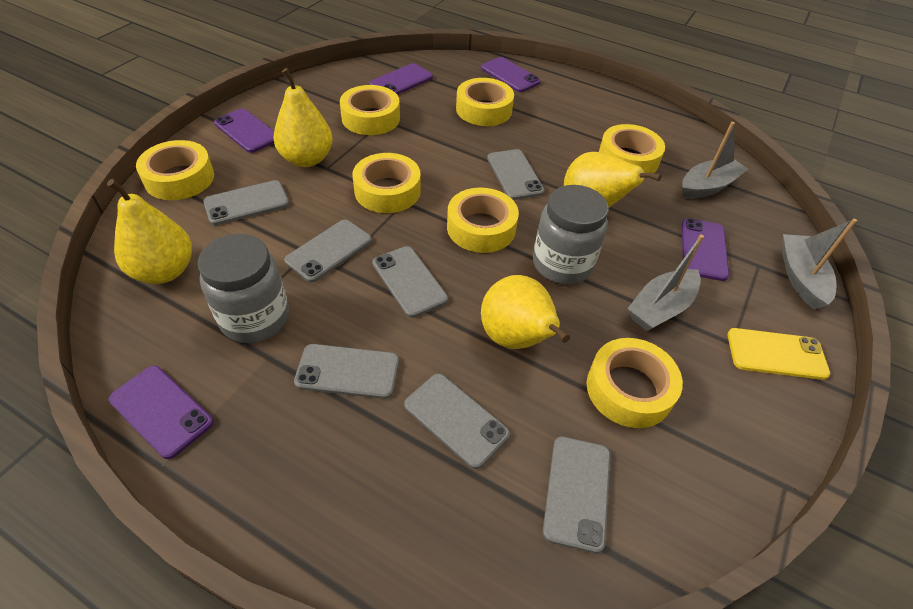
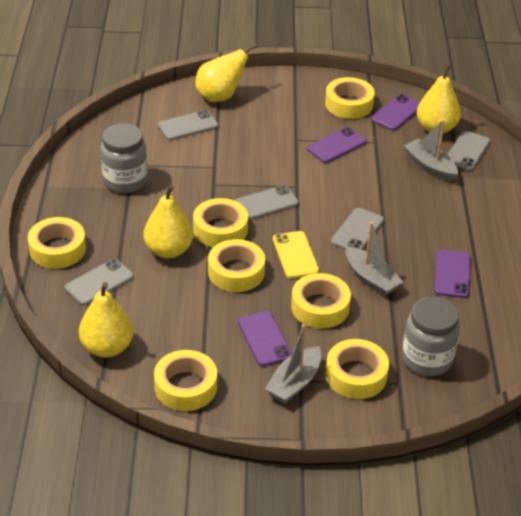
grey phone: 7 -> 5
purple phone: 5 -> 4

